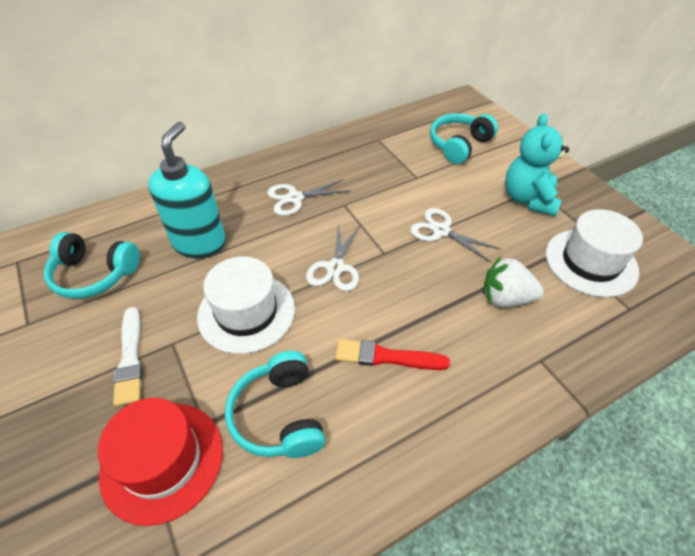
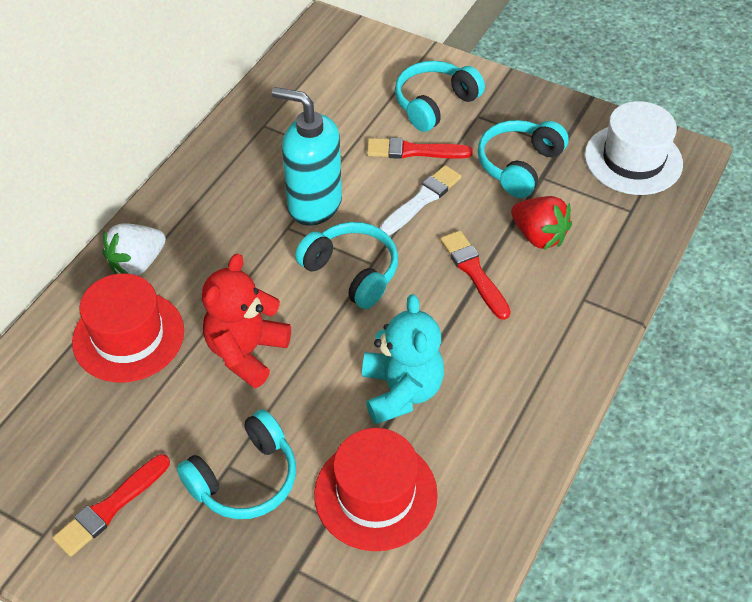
red brush: 1 -> 3
red hat: 1 -> 2
red strawberry: 0 -> 1
red teddy bear: 0 -> 1
turquoise headphones: 3 -> 4
white hat: 2 -> 1
white scissors: 3 -> 0

